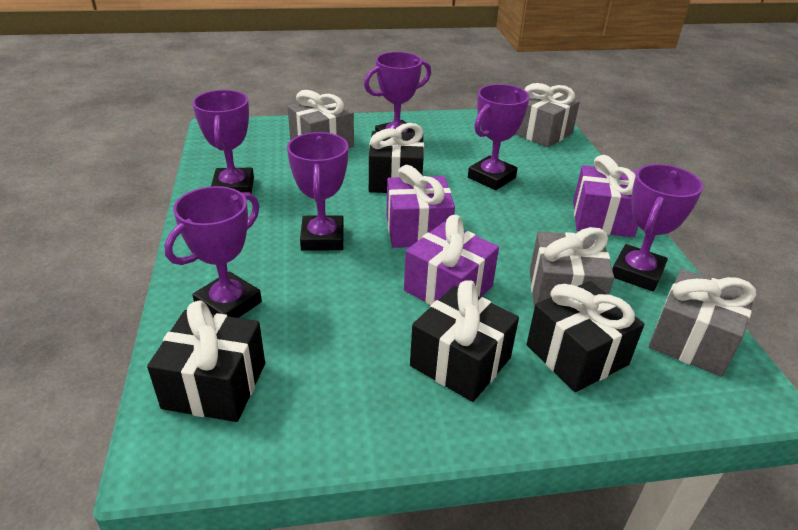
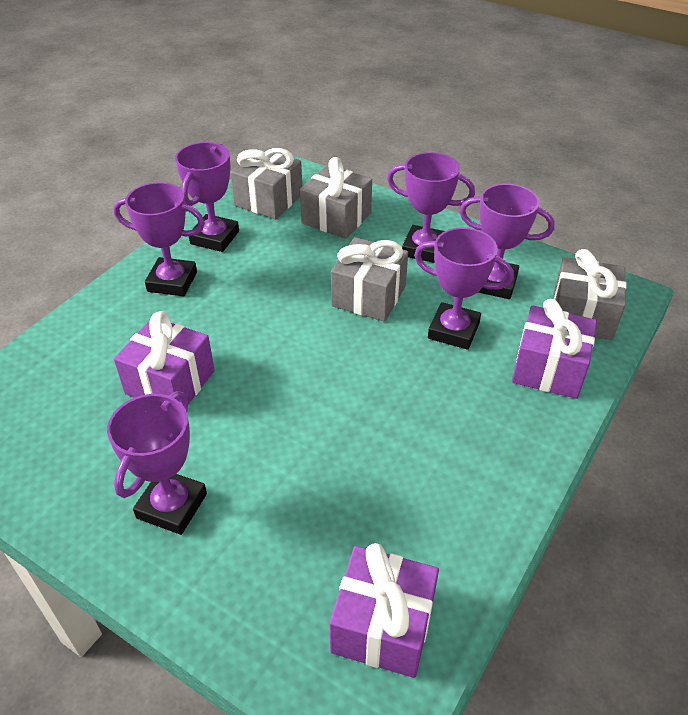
black gift: 4 -> 0

